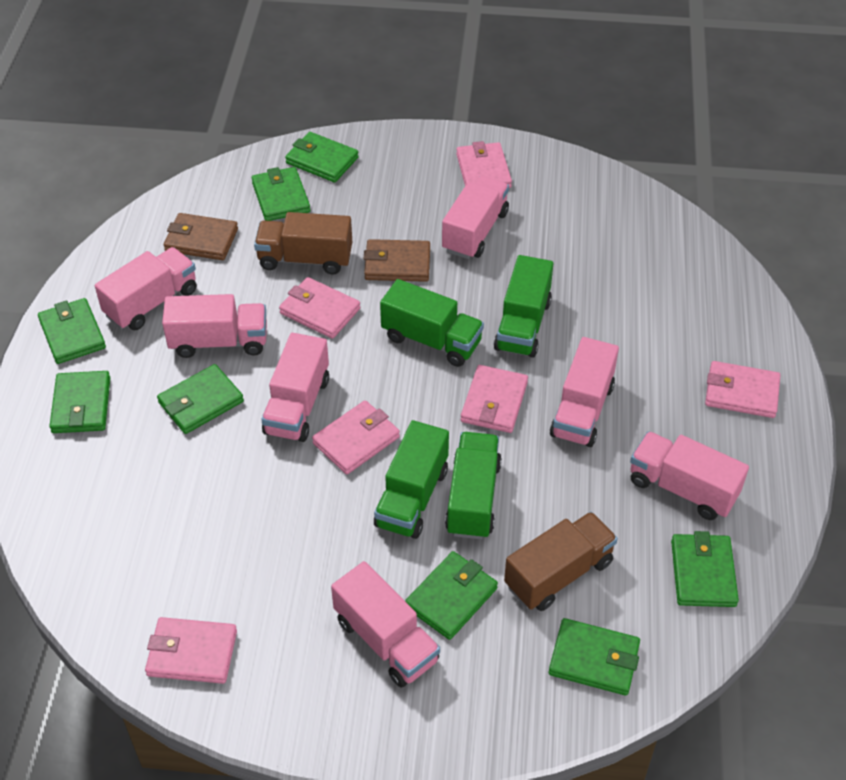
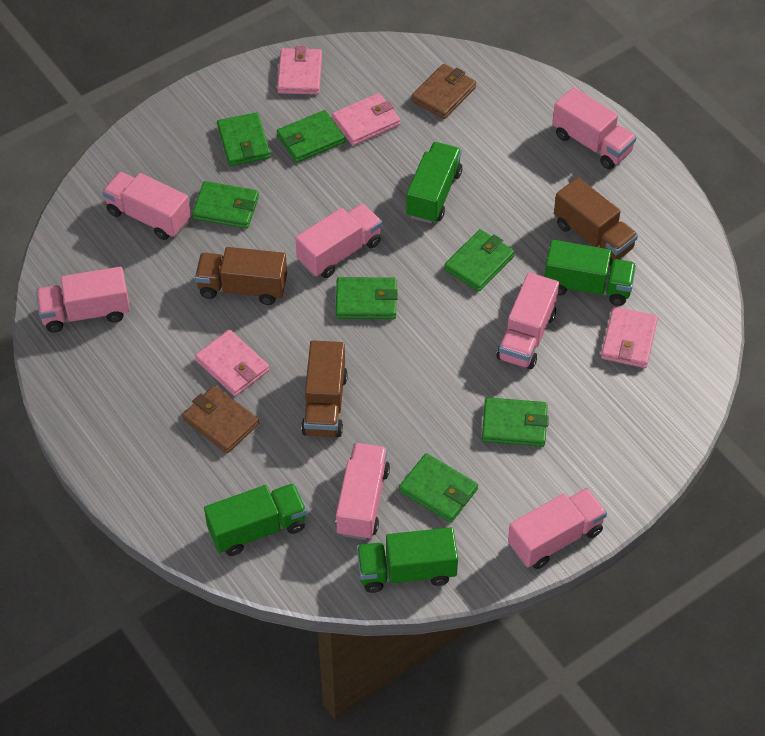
brown truck: 2 -> 3
green wallet: 8 -> 7
pink wallet: 6 -> 4

